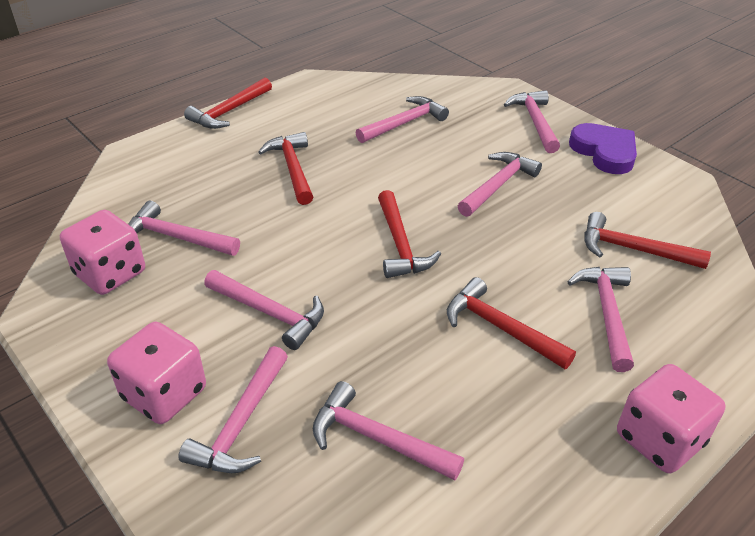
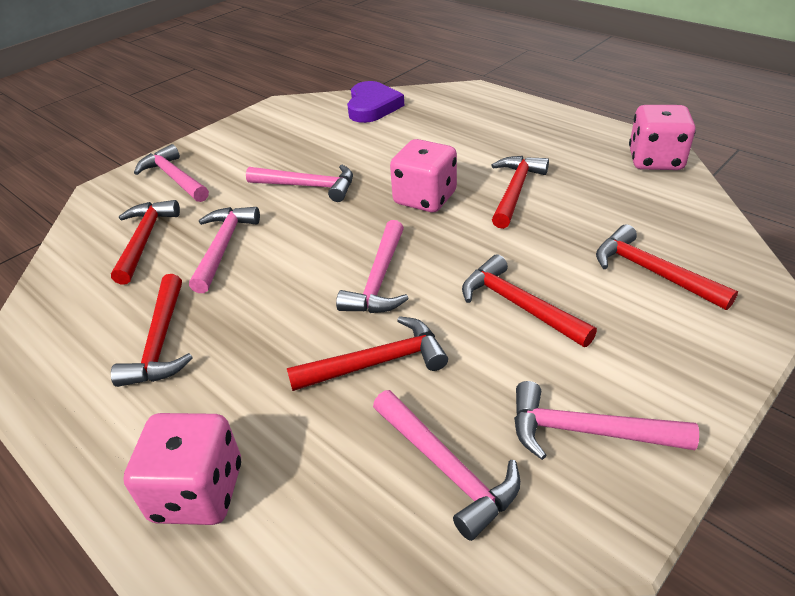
pink hammer: 8 -> 6
red hammer: 5 -> 6

